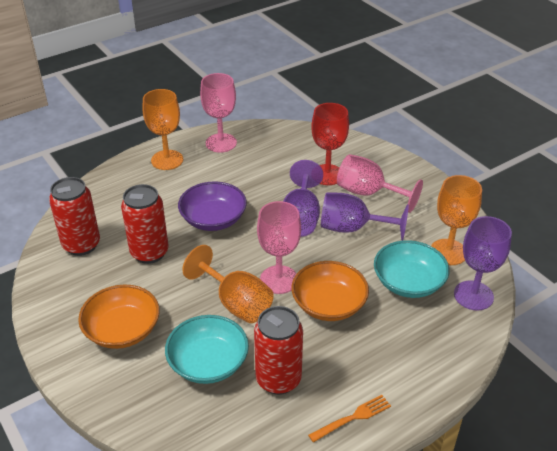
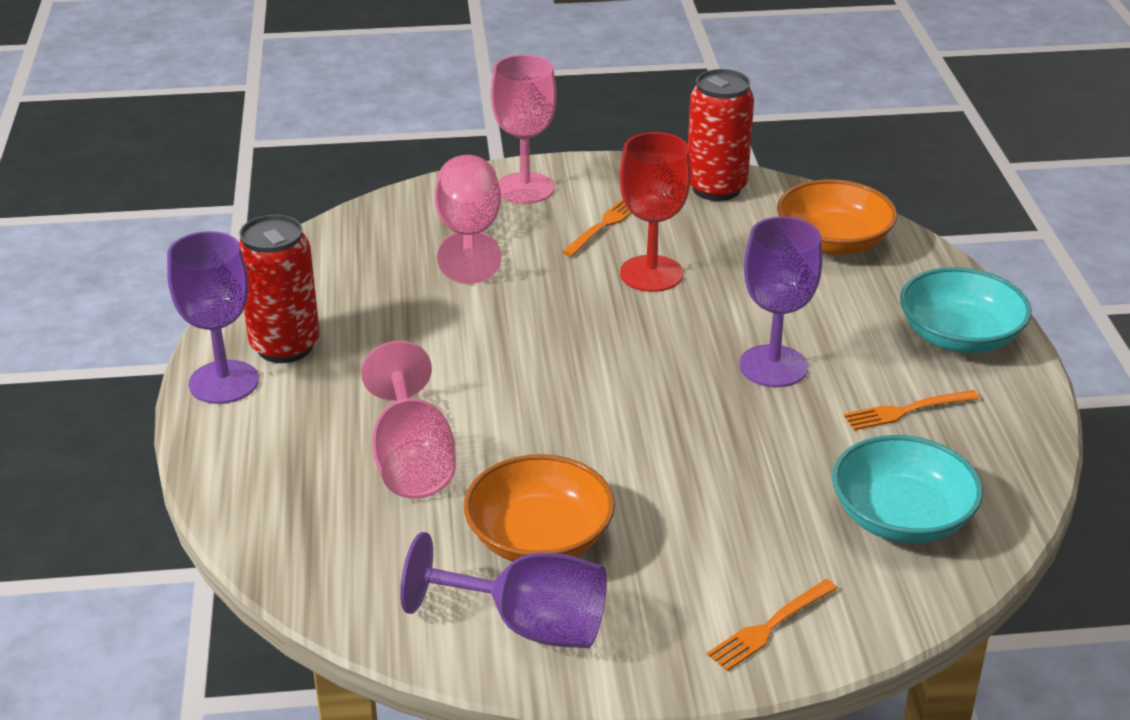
orange fork: 1 -> 3
orange goblet: 3 -> 0
purple bowl: 1 -> 0
red can: 3 -> 2

